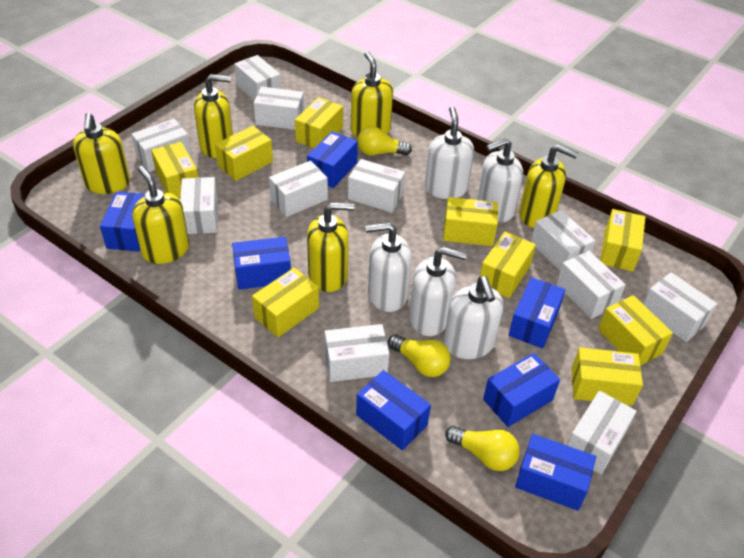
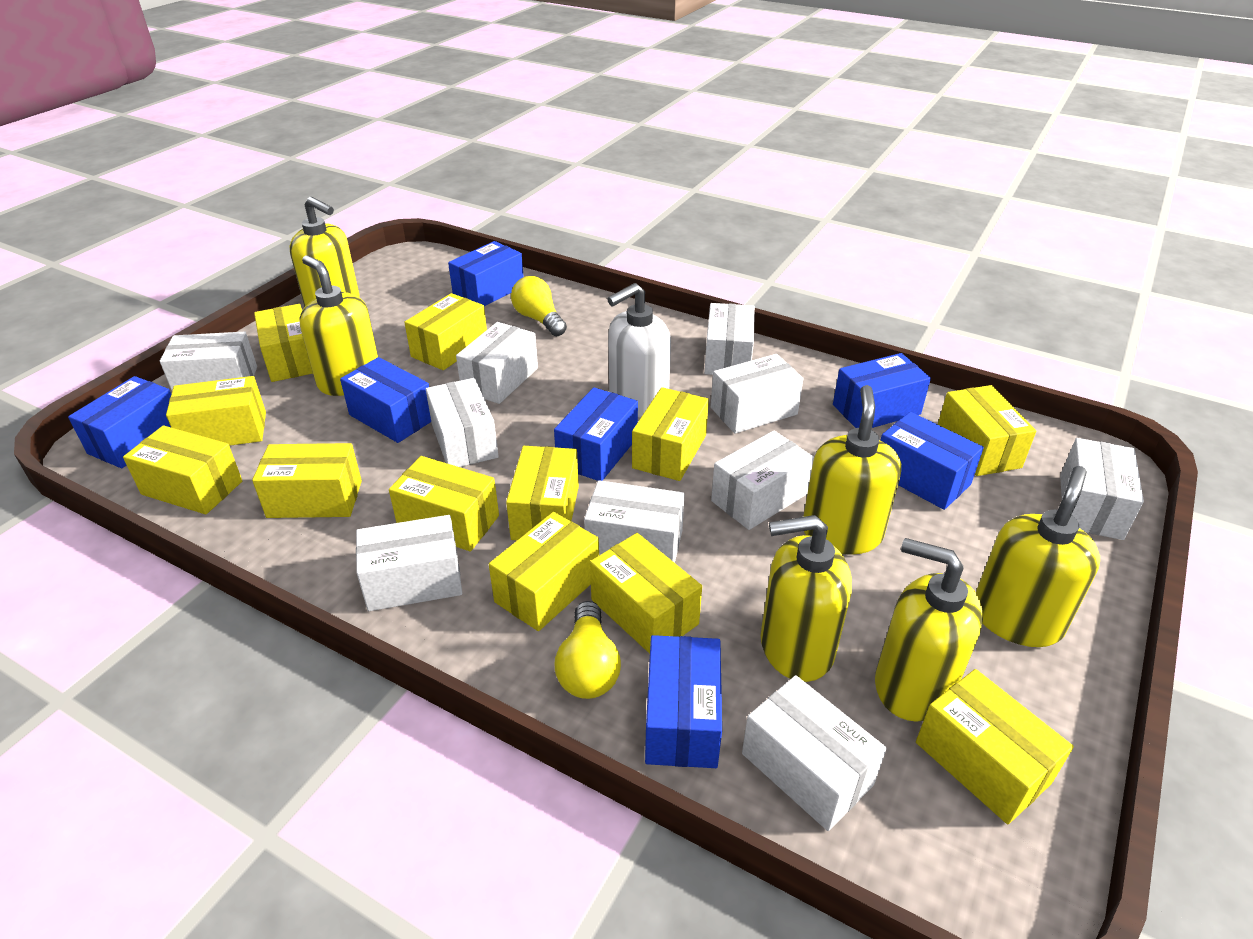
white box: 11 -> 10
white soap dispenser: 5 -> 1
yellow box: 9 -> 12
yellow light bulb: 3 -> 2

